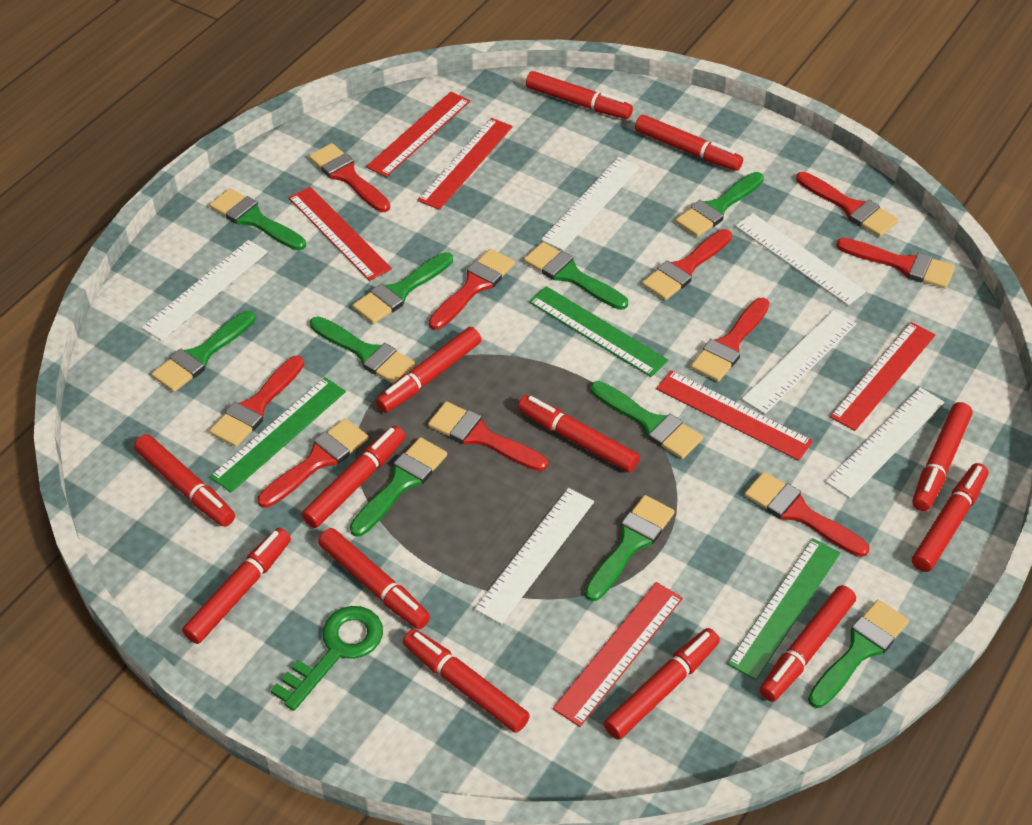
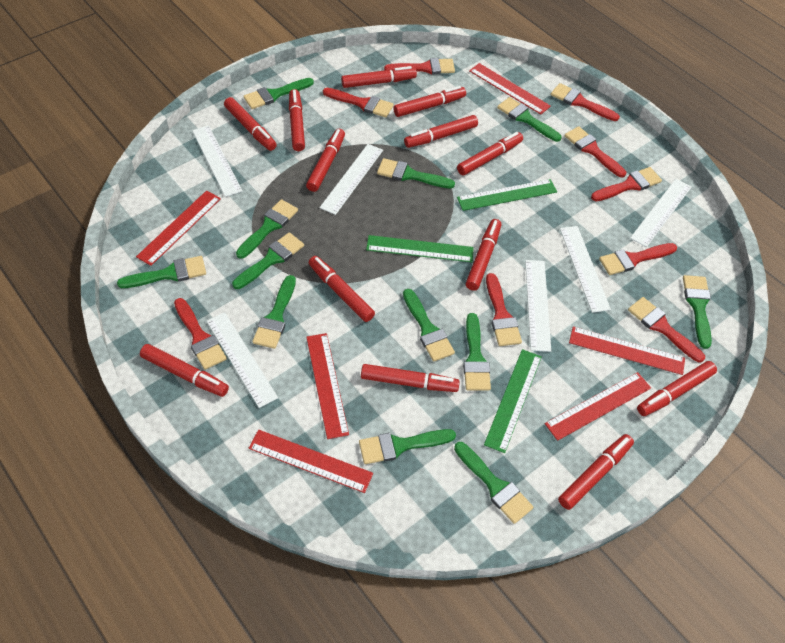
green brush: 10 -> 12
green key: 1 -> 0
red brush: 10 -> 9

